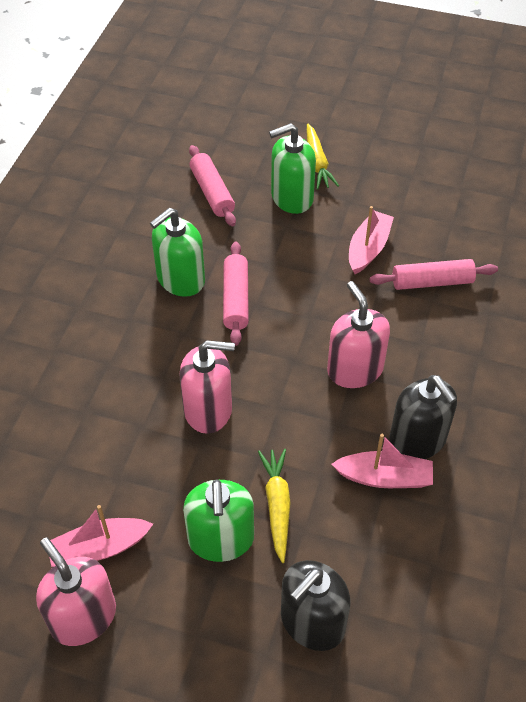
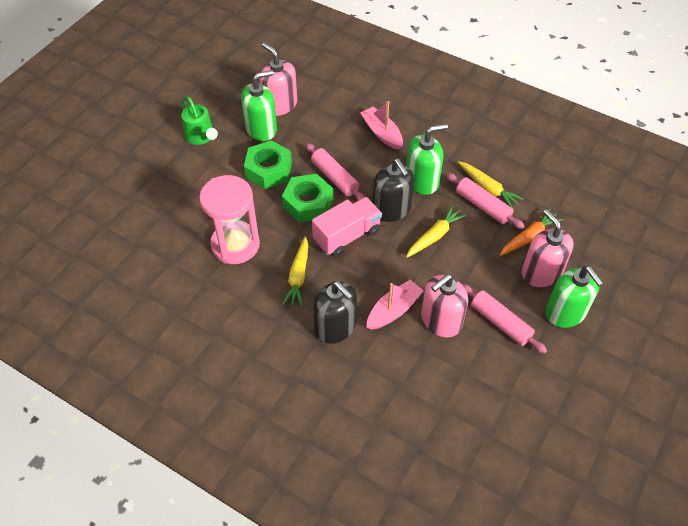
green nut: 0 -> 2
green watering can: 0 -> 1
orange carrot: 0 -> 1
pink boat: 3 -> 2
pink hourglass: 0 -> 1
pink truck: 0 -> 1
yellow carrot: 2 -> 3

